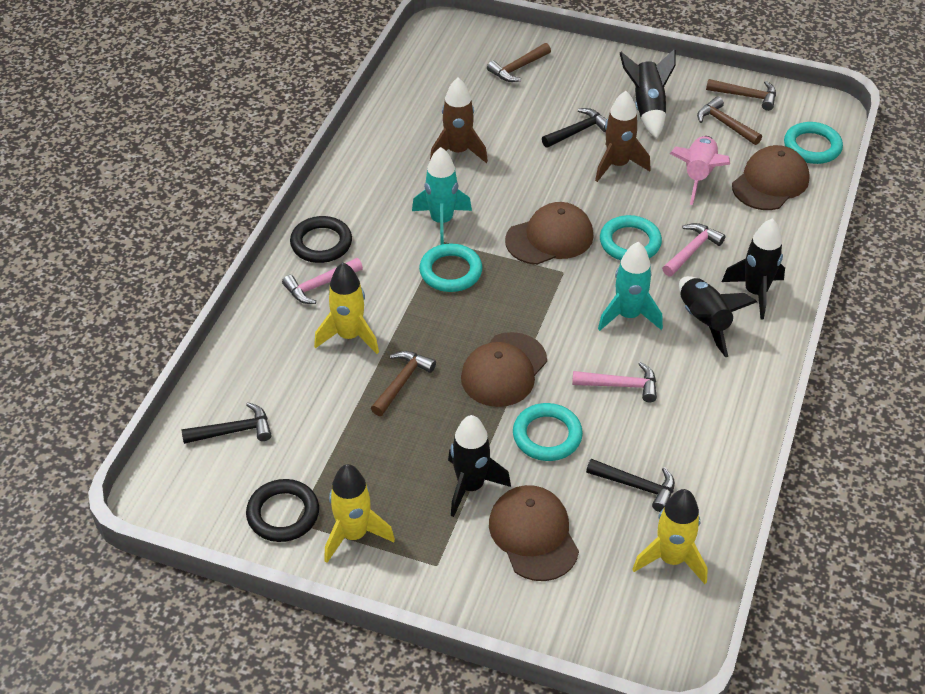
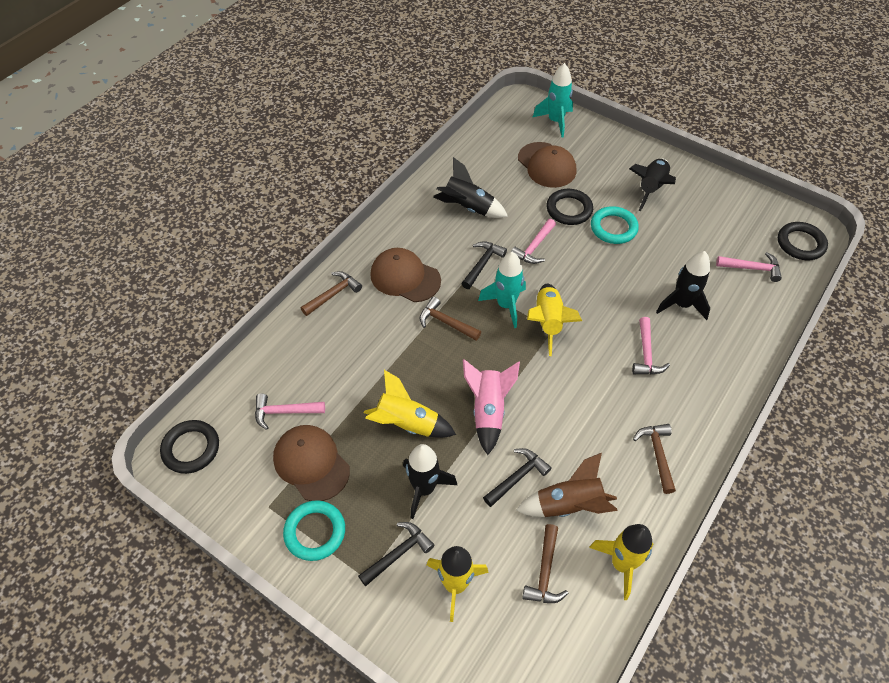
black ring: 2 -> 3
brown cap: 4 -> 3
brown rocket: 2 -> 1
pink hammer: 3 -> 4
turquoise ring: 4 -> 2
yellow rocket: 3 -> 4

